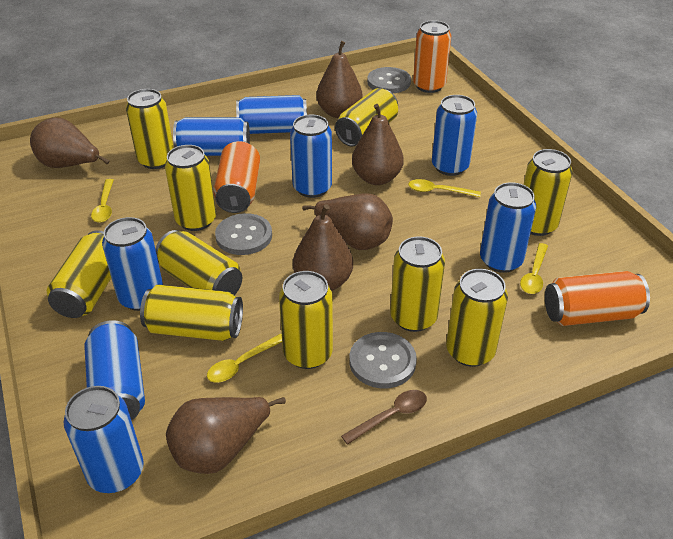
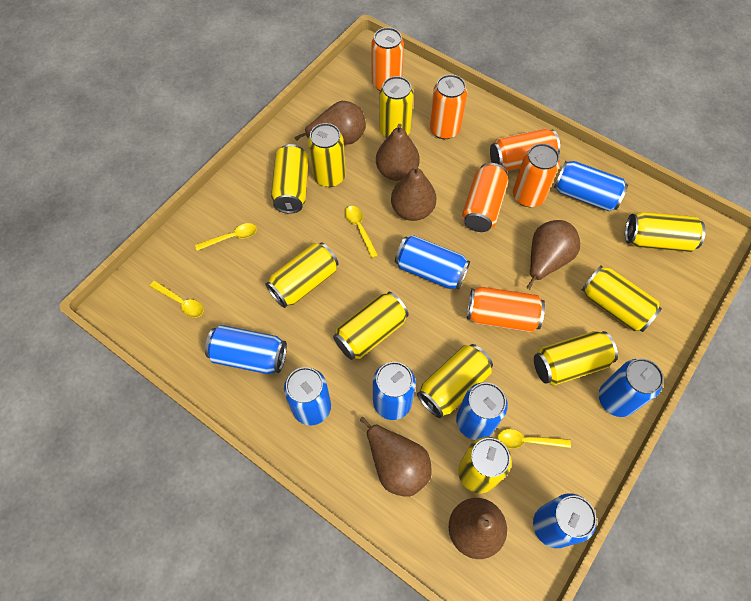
brown spoon: 1 -> 0
grey button: 3 -> 0
orange can: 3 -> 6

